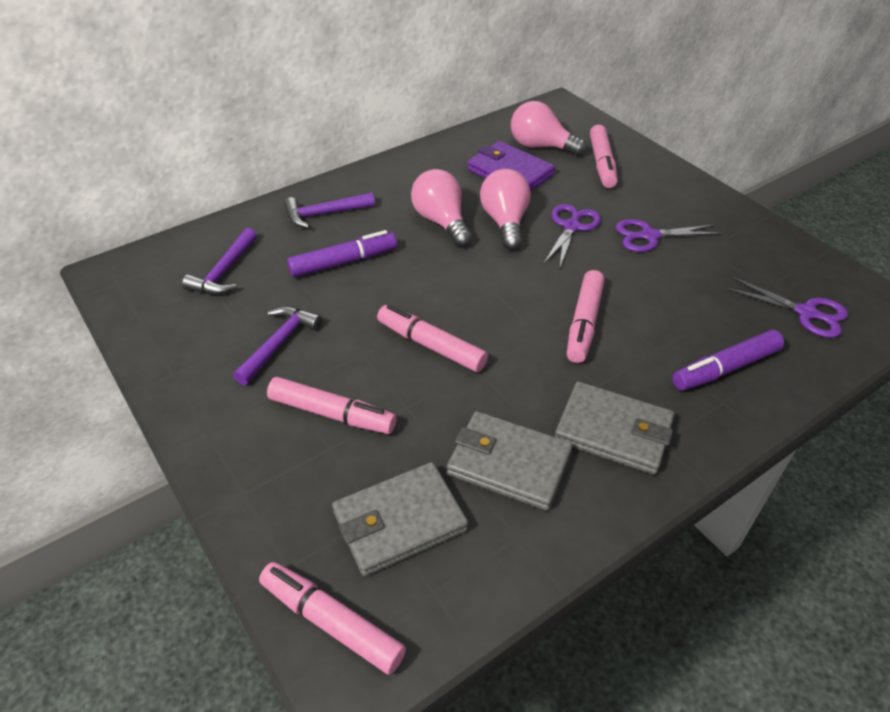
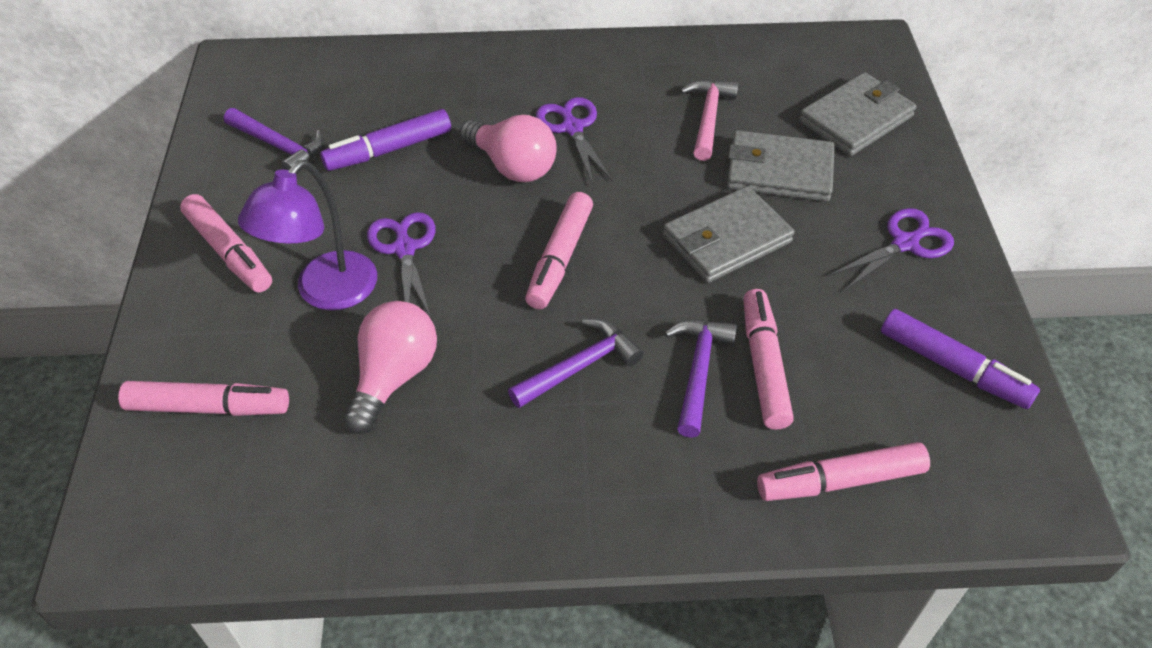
pink hammer: 0 -> 1
pink light bulb: 3 -> 2
purple lamp: 0 -> 1
purple wallet: 1 -> 0

